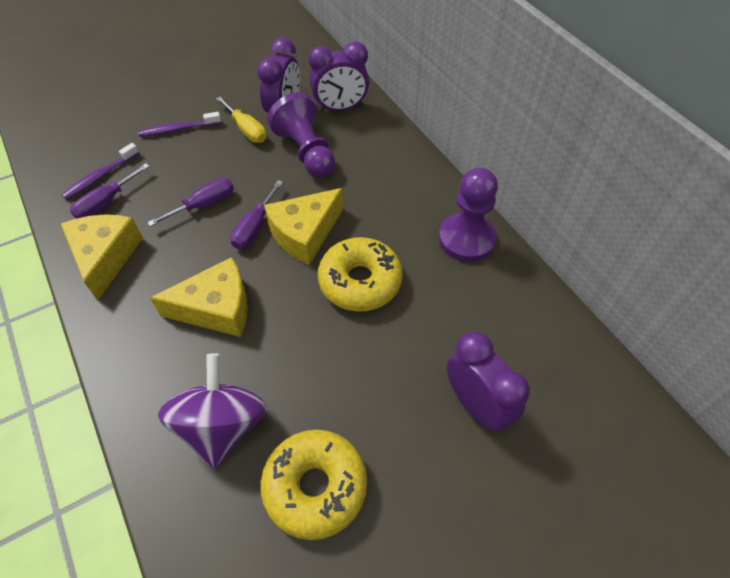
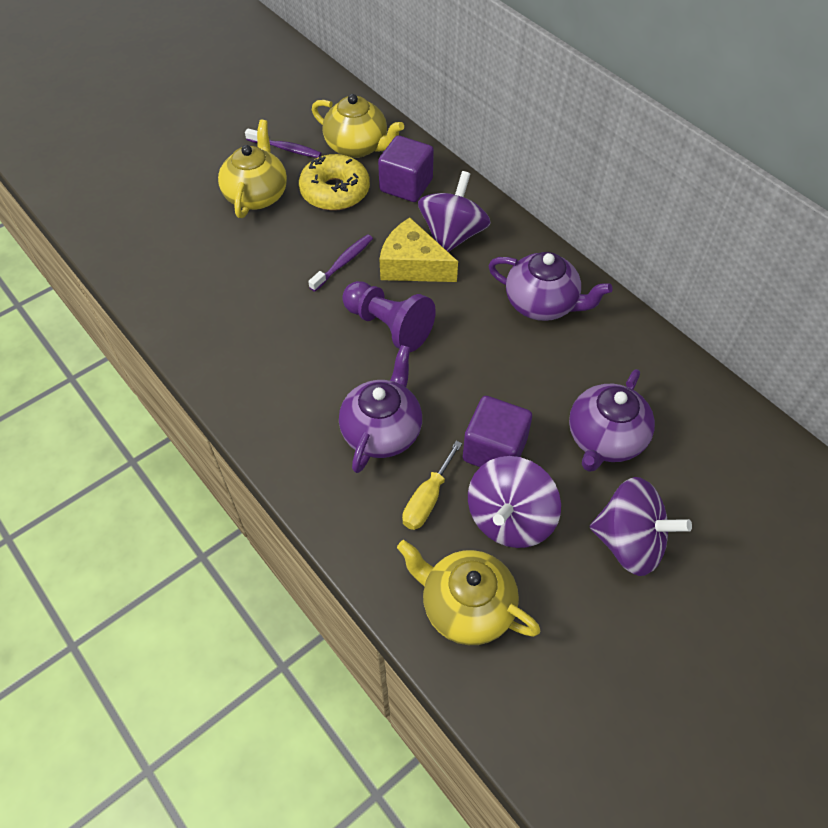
purple clock: 3 -> 0
purple cube: 0 -> 2
purple pawn: 2 -> 1
purple screwdriver: 3 -> 0
purple spinning top: 1 -> 3
purple teapot: 0 -> 3
yellow cheese: 3 -> 1
yellow donut: 2 -> 1
yellow teapot: 0 -> 3

